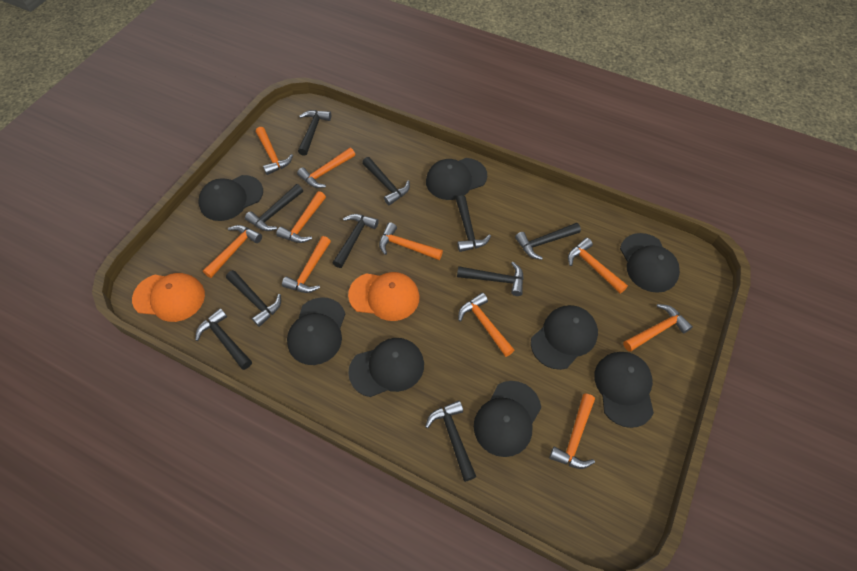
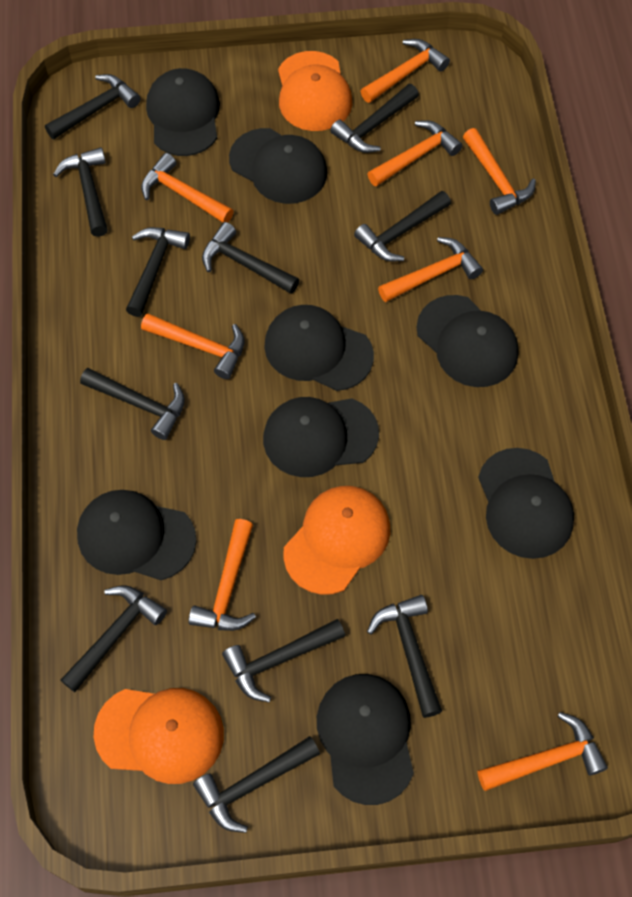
black hammer: 10 -> 11
orange cap: 2 -> 3
orange hammer: 10 -> 8

